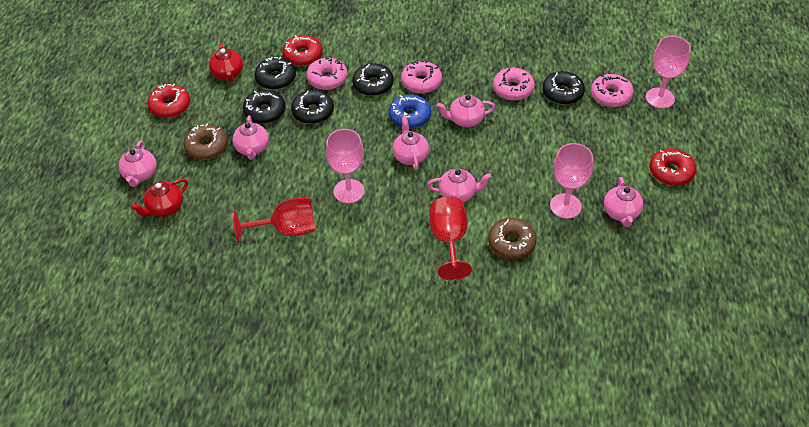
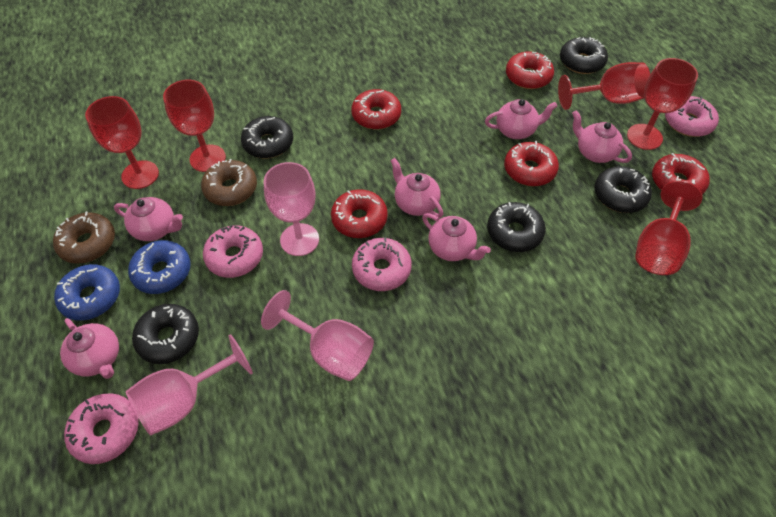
blue donut: 1 -> 2
red donut: 3 -> 5
red goblet: 2 -> 5
red teapot: 2 -> 0

